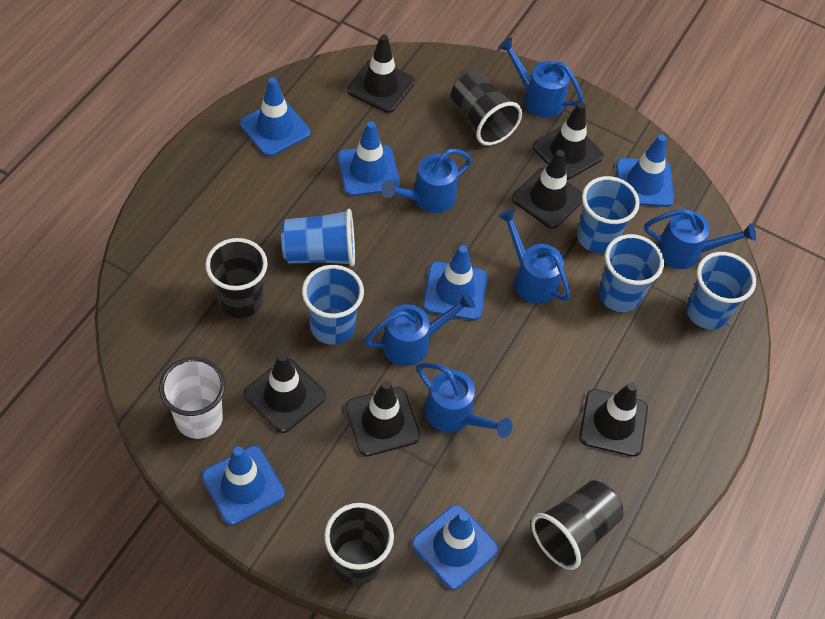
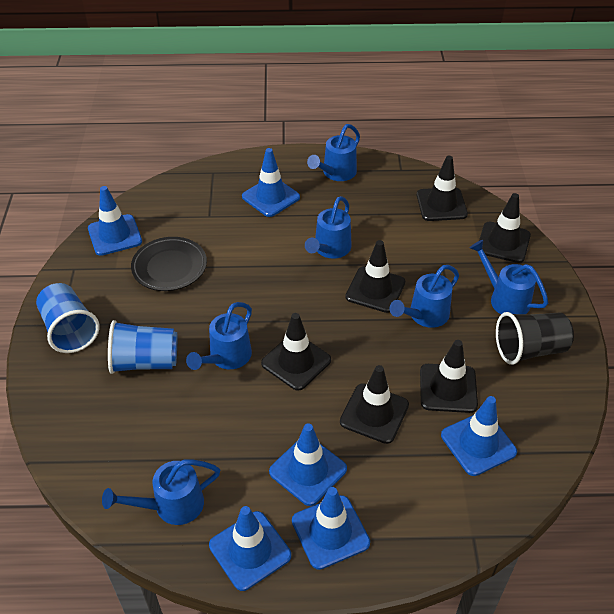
black cup: 4 -> 1
black plate: 0 -> 1
blue cup: 5 -> 2
white cup: 1 -> 0

